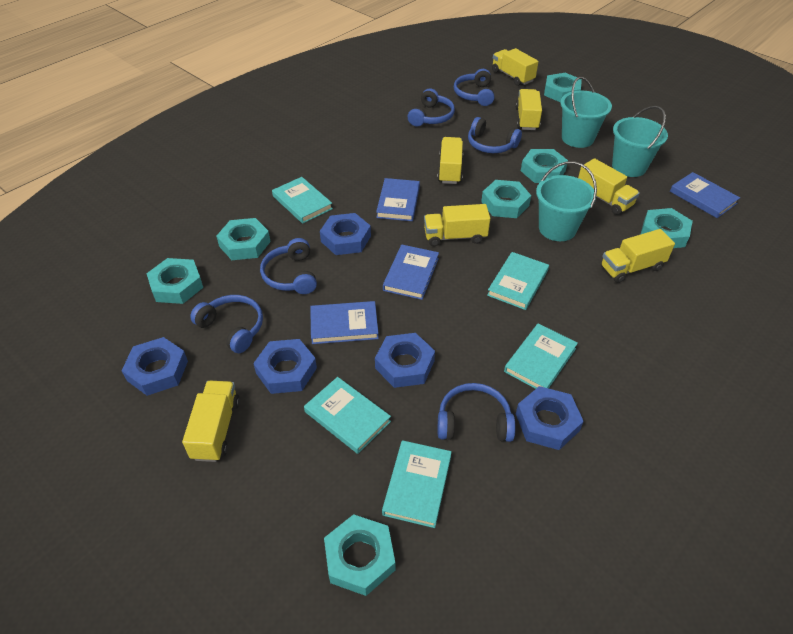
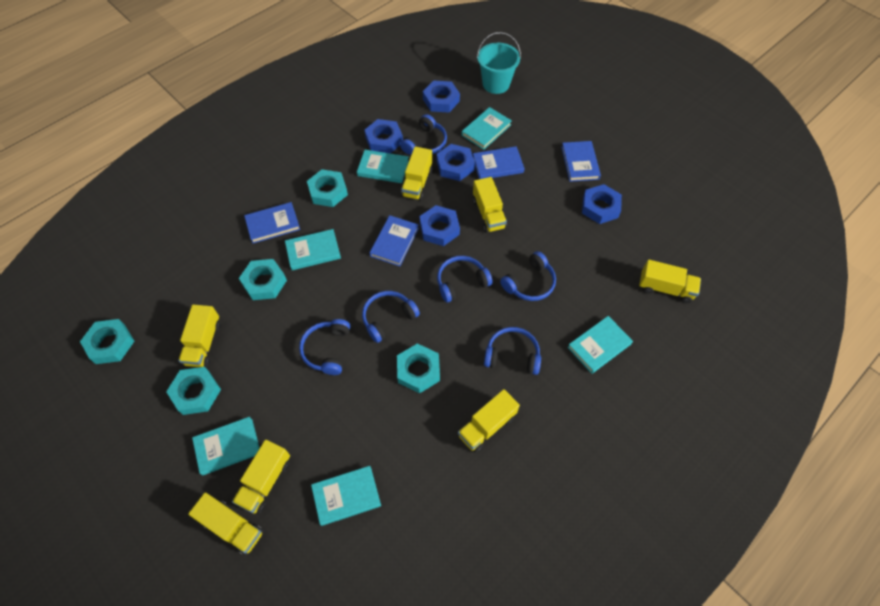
turquoise book: 5 -> 6
turquoise bucket: 3 -> 1
turquoise nut: 7 -> 5

